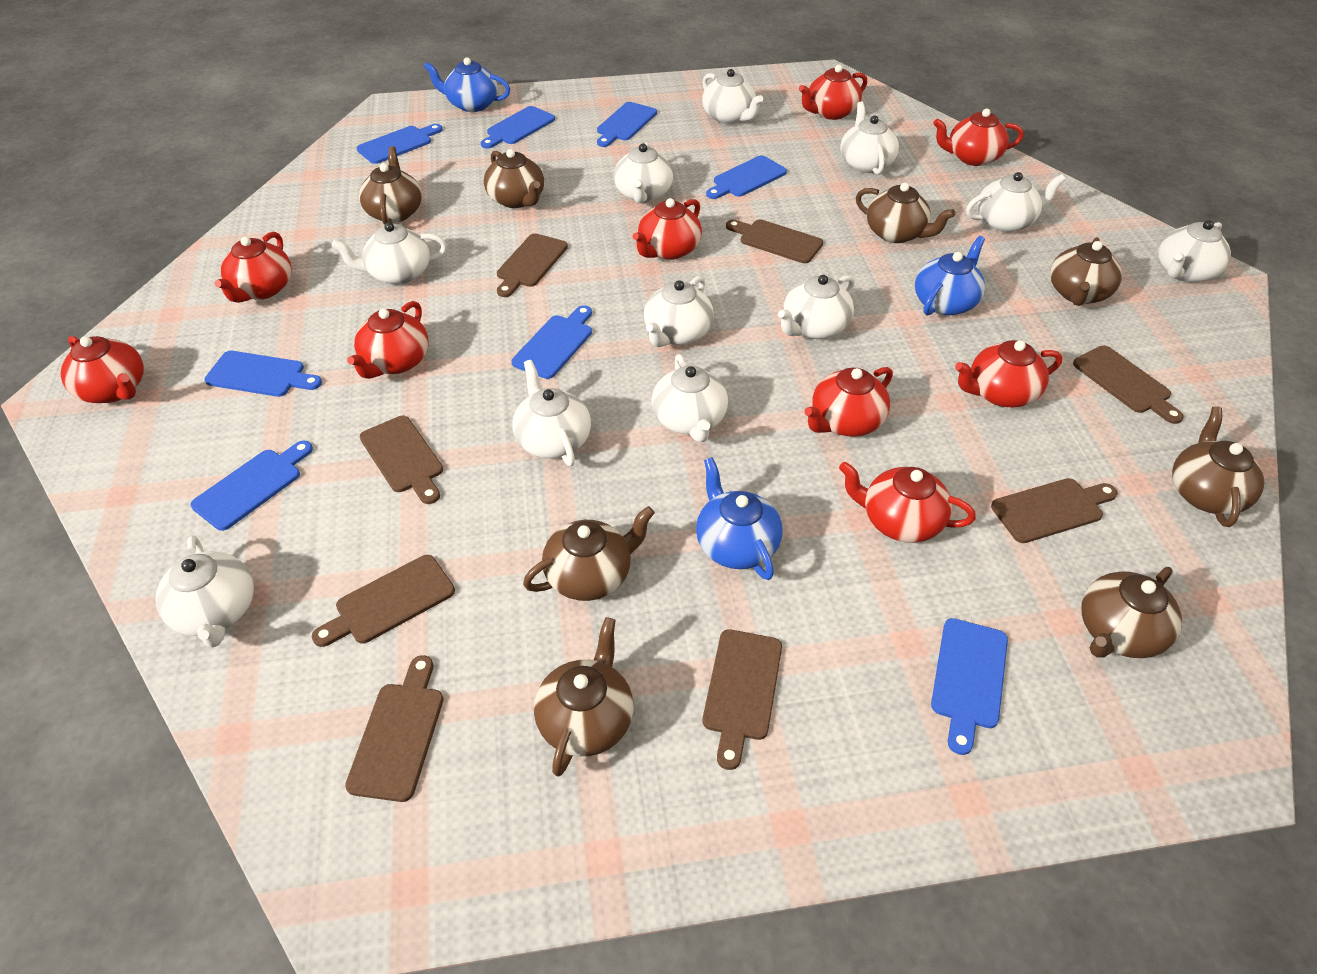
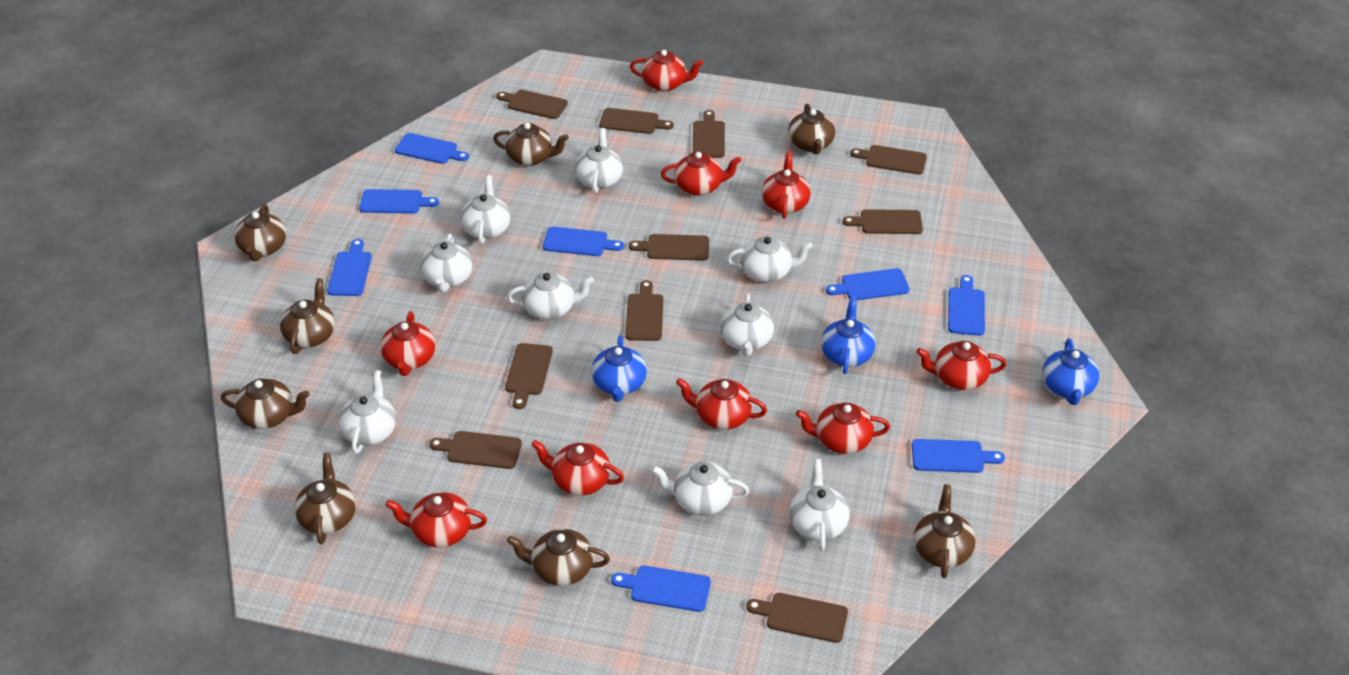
brown cutting board: 8 -> 10
white teapot: 11 -> 9

